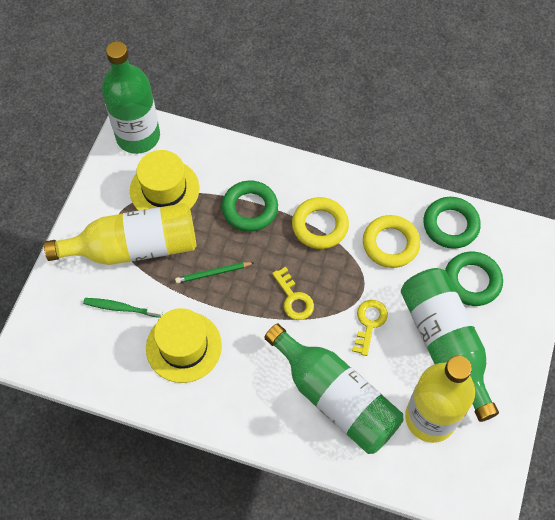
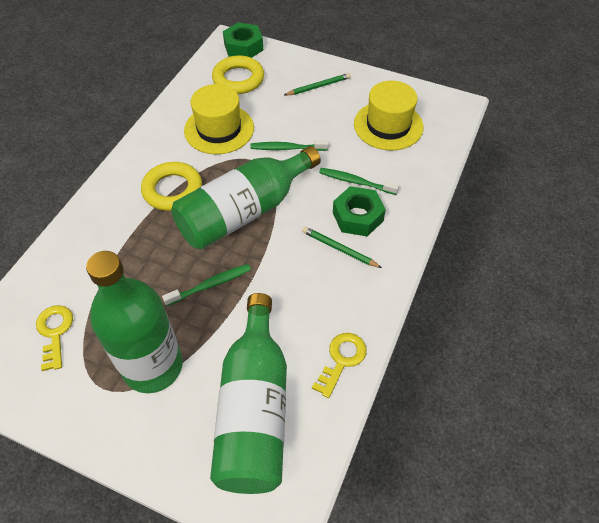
green nut: 0 -> 2
green pencil: 1 -> 2
green ring: 3 -> 0
green toothbrush: 1 -> 3
yellow bottle: 2 -> 0

